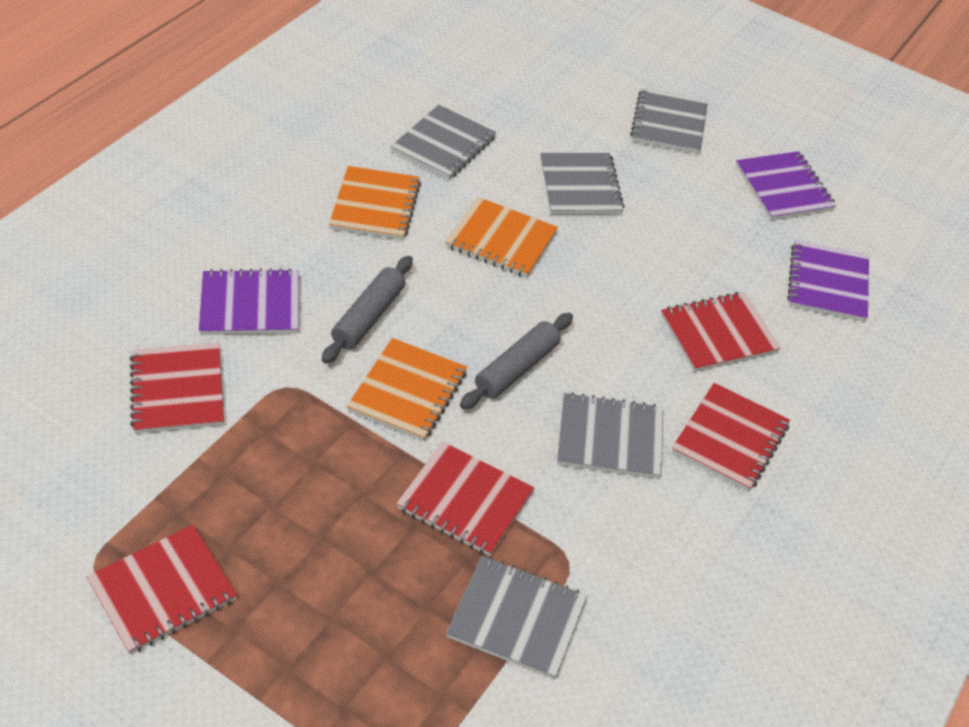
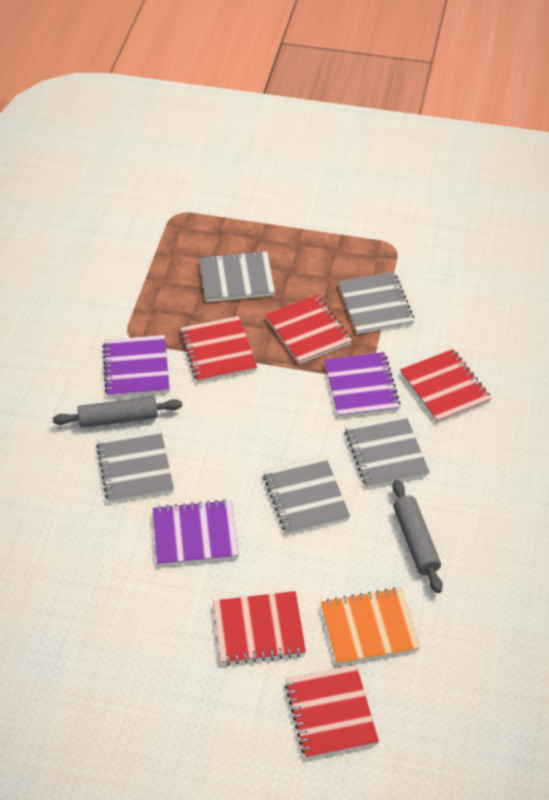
orange notebook: 3 -> 1

